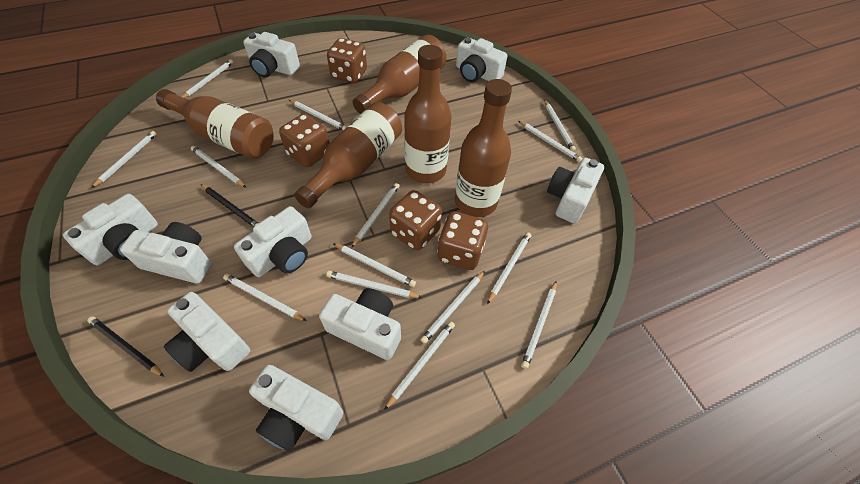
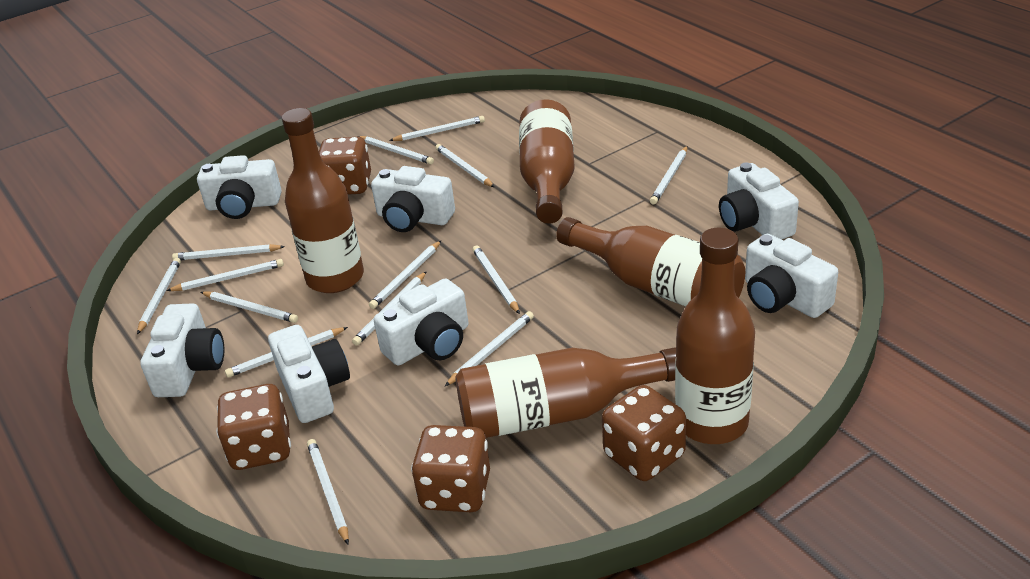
black pencil: 2 -> 0
white camera: 9 -> 7

